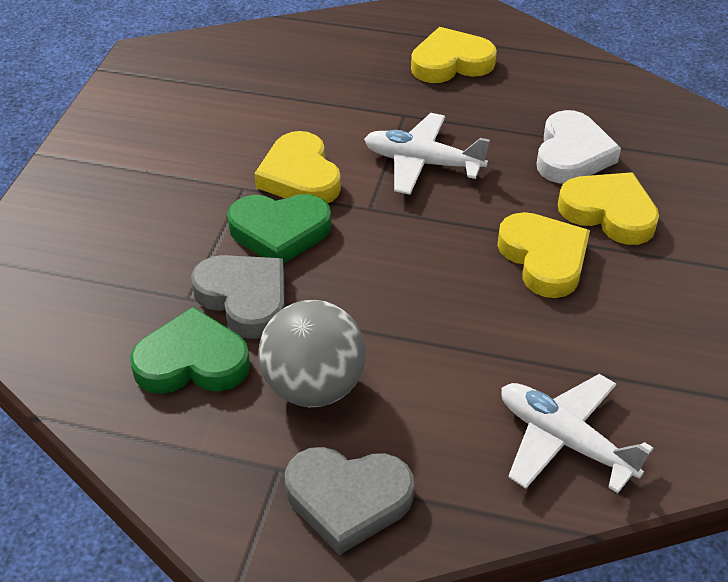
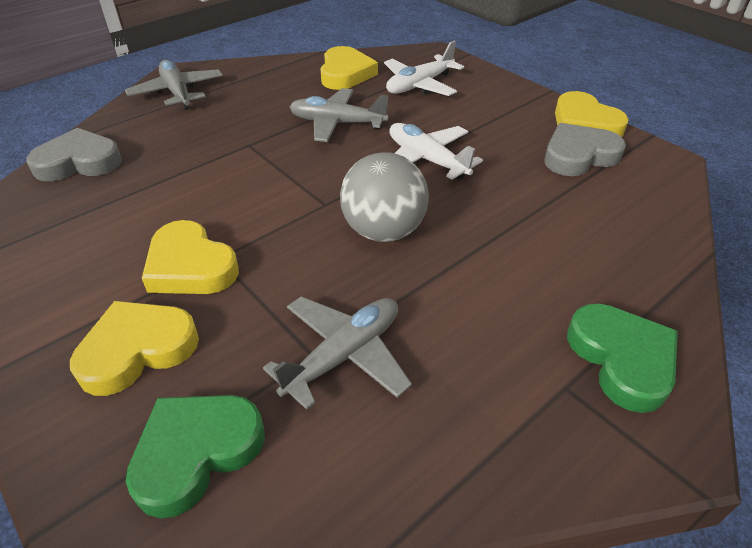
grey plane: 0 -> 3
white heart: 1 -> 0

